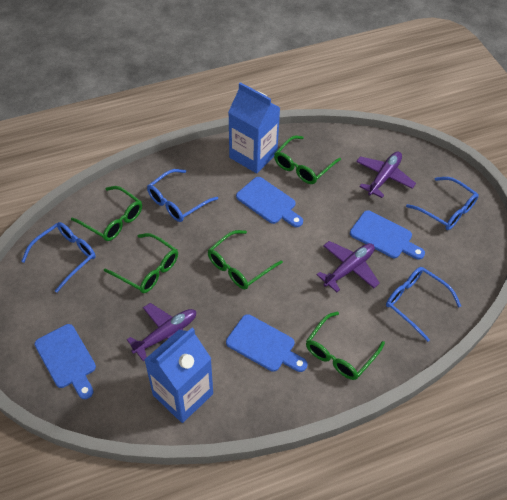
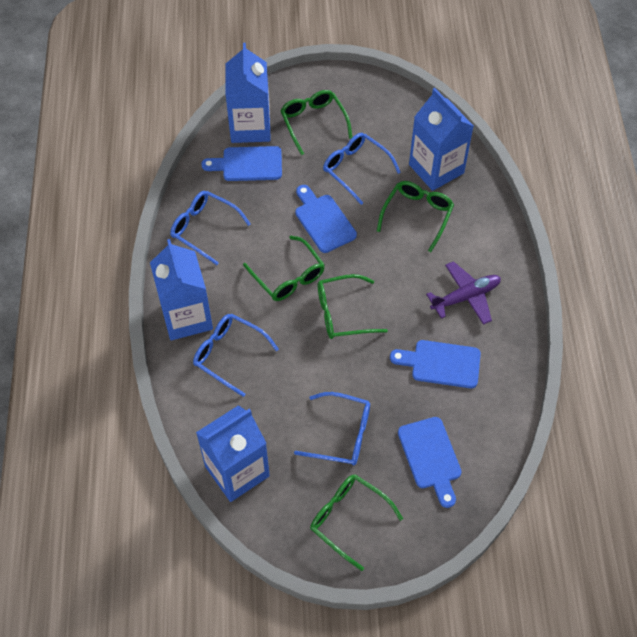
blue carton: 2 -> 4
purple plane: 3 -> 1

